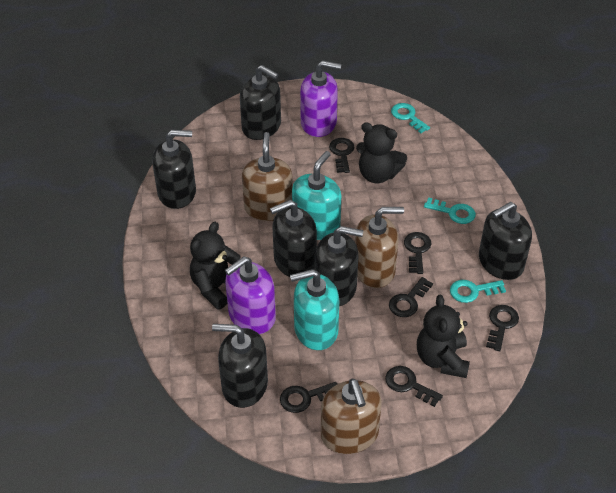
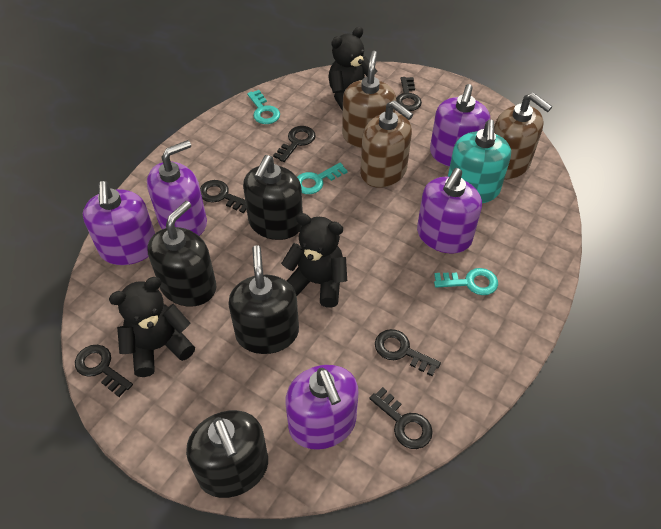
black soap dispenser: 6 -> 4
purple soap dispenser: 2 -> 5
turquoise soap dispenser: 2 -> 1

